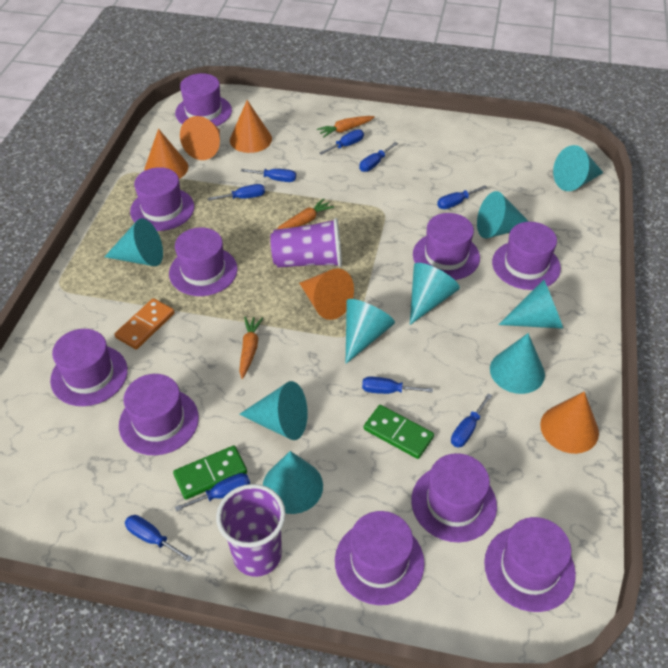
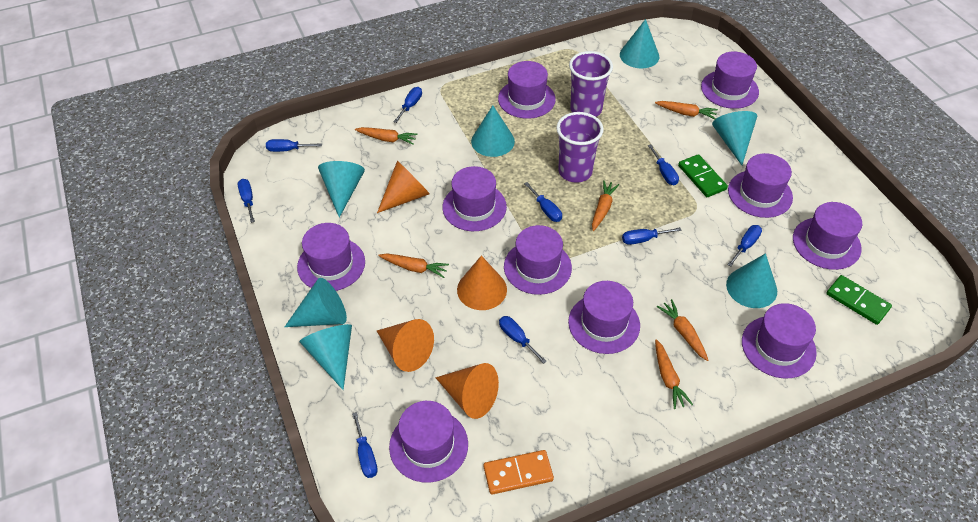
orange carrot: 3 -> 6
orange cone: 5 -> 4
turquoise cone: 9 -> 7

